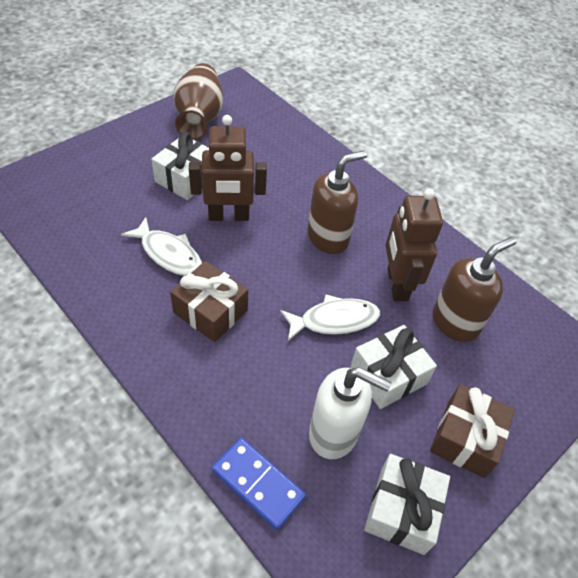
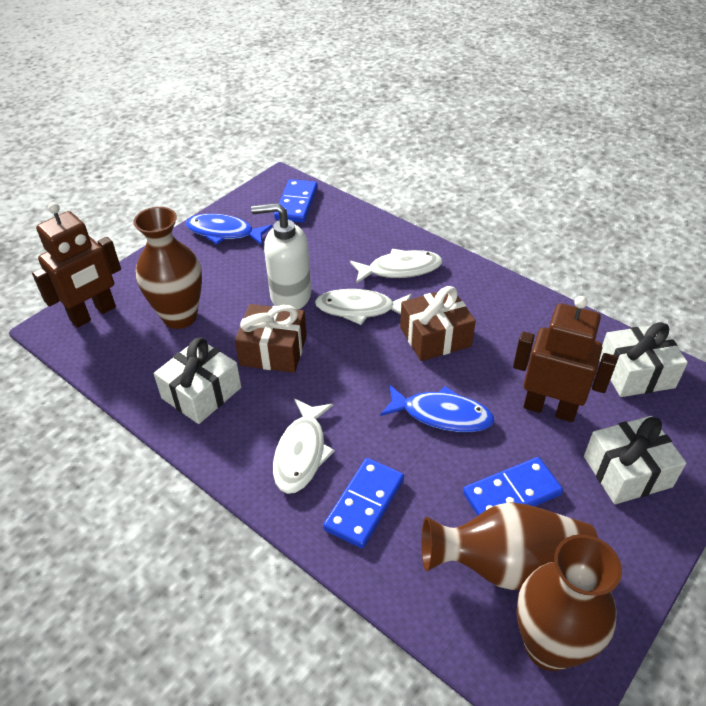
blue domino: 1 -> 3
blue fish: 0 -> 2
brown soap dispenser: 2 -> 0
brown vase: 1 -> 3
white fish: 2 -> 3

